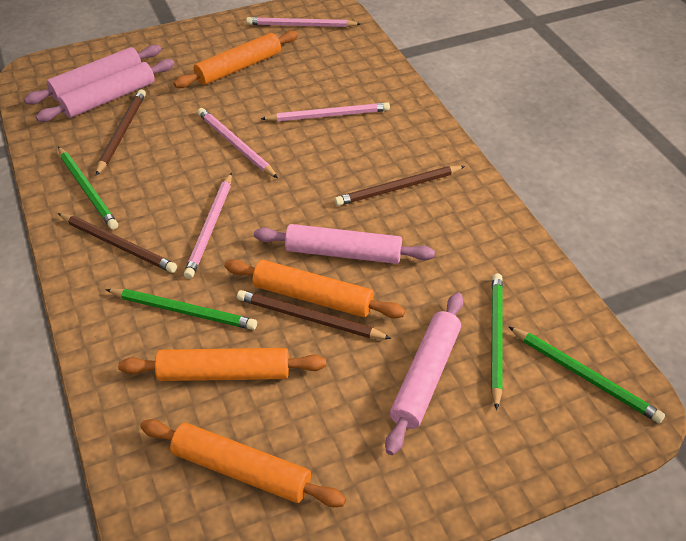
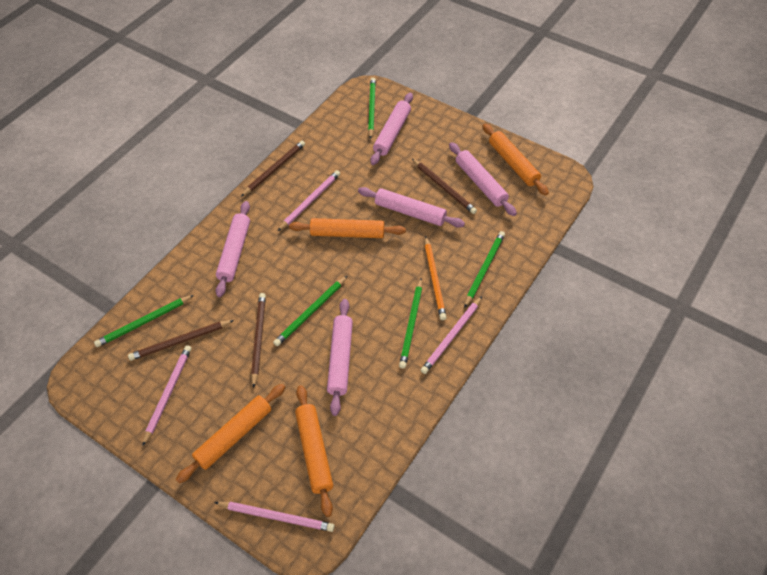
green pencil: 4 -> 5
orange pencil: 0 -> 1
pink rolling pin: 4 -> 5

